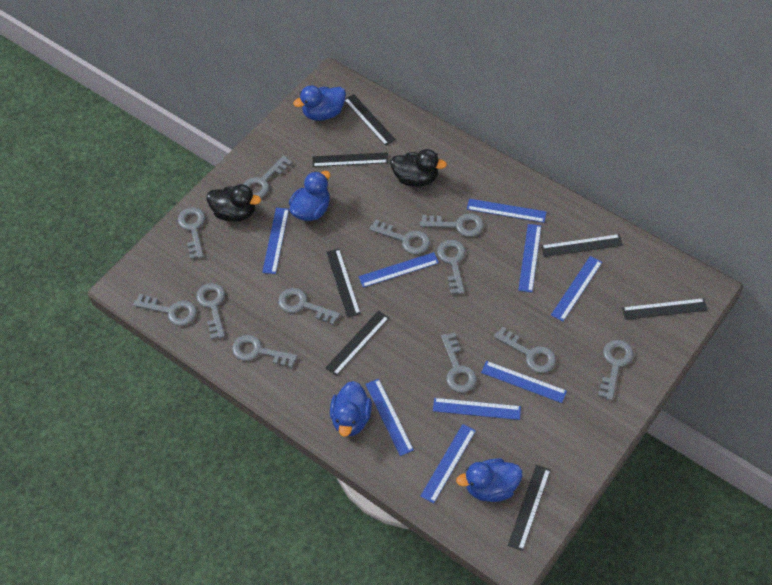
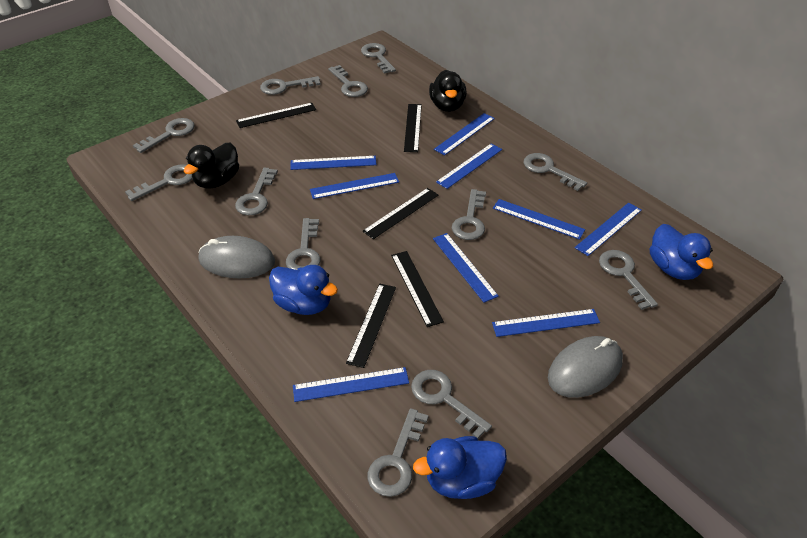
black ruler: 7 -> 5
blue duck: 4 -> 3
grey mouse: 0 -> 2

